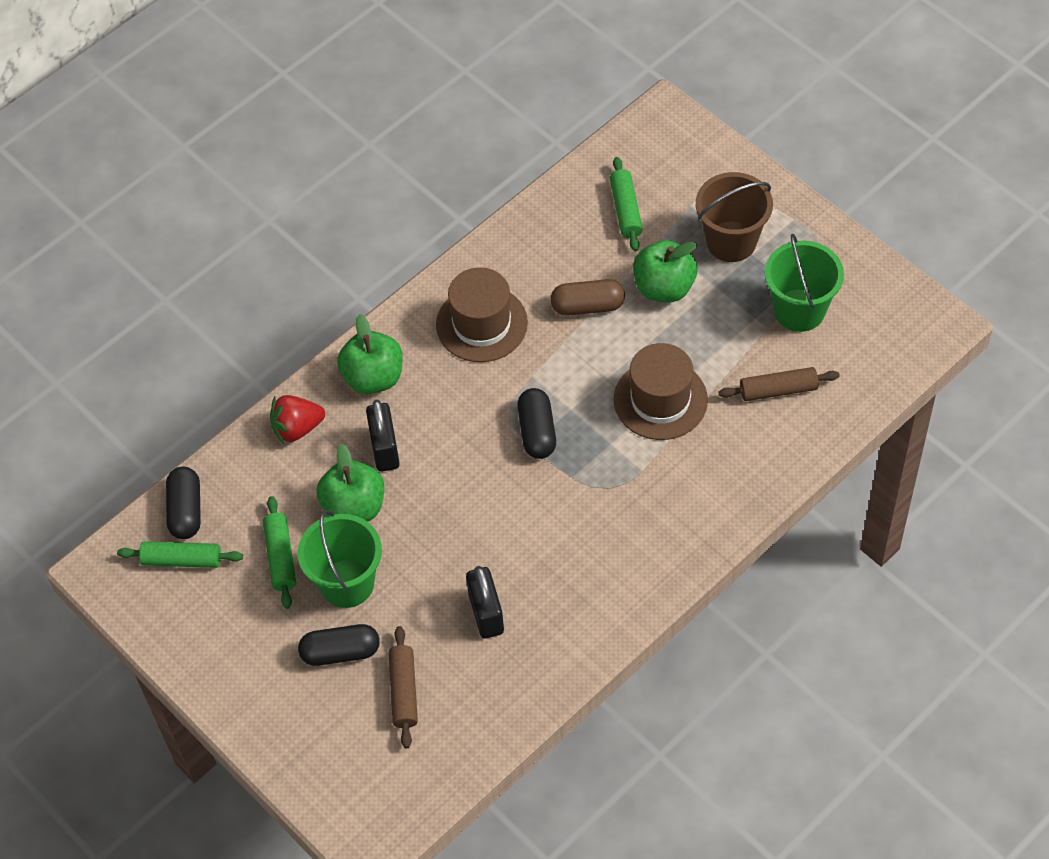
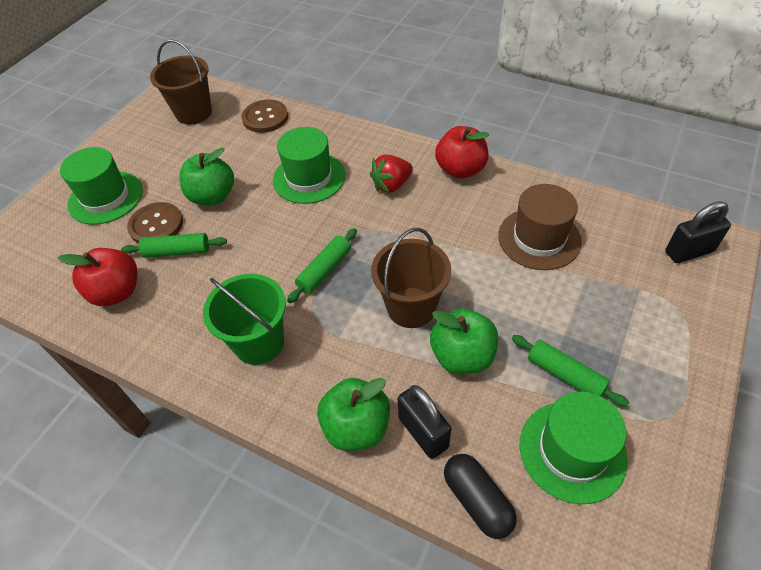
black capsule: 3 -> 1
brown bucket: 1 -> 2
brown button: 0 -> 2
brown capsule: 1 -> 0
brown hat: 2 -> 1
brown rolling pin: 2 -> 0
green bucket: 2 -> 1
green hat: 0 -> 3
red apple: 0 -> 2

